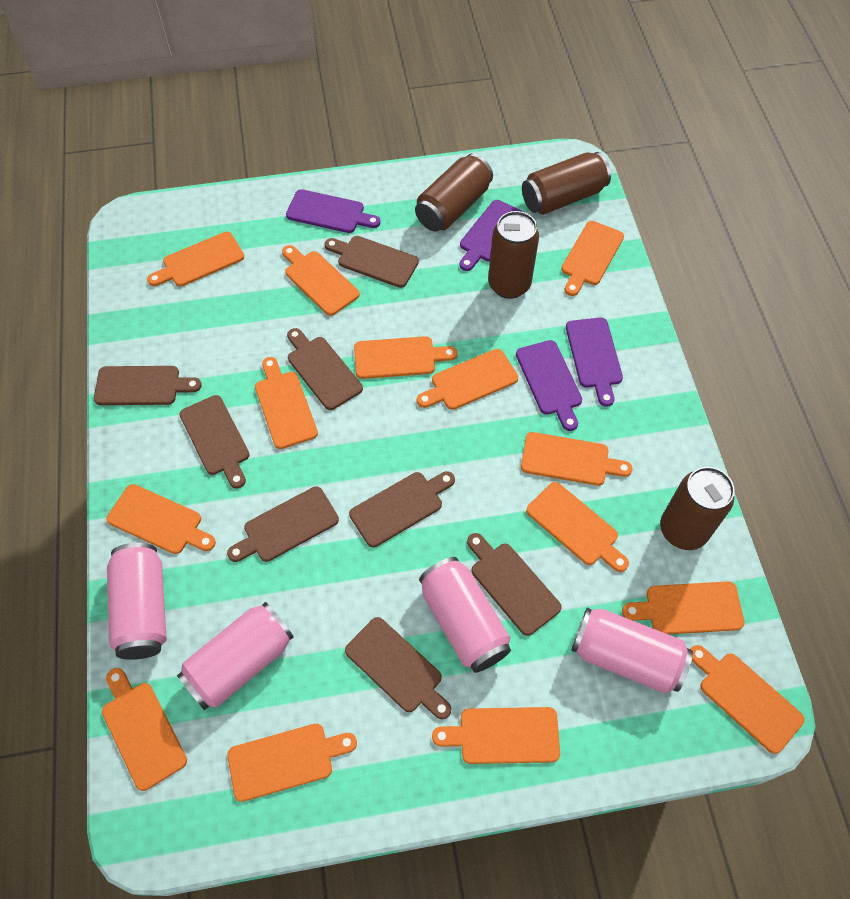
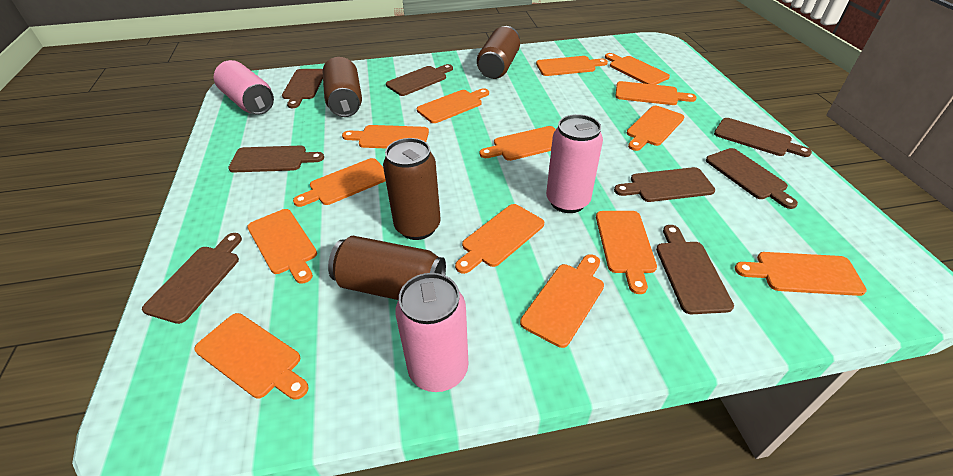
pink can: 4 -> 3
purple cutting board: 4 -> 0

